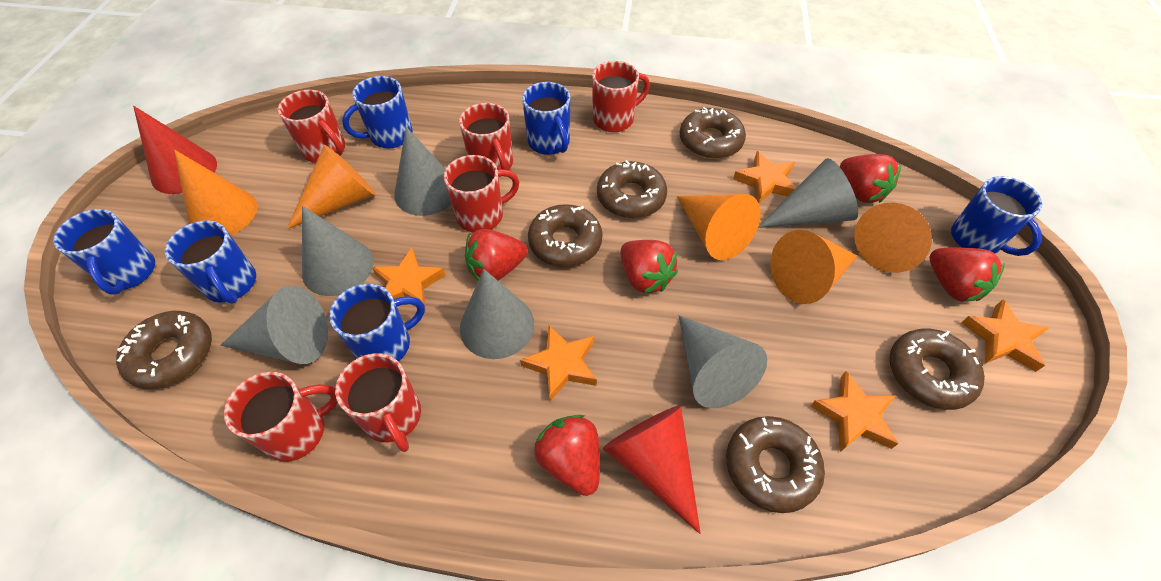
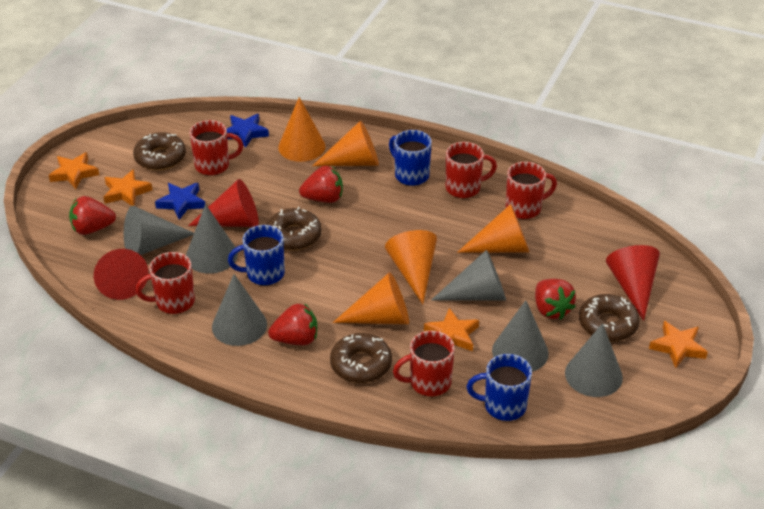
blue mug: 6 -> 3
blue star: 0 -> 2
brown donut: 6 -> 4
orange star: 5 -> 4
red cone: 2 -> 3
red mug: 6 -> 5
red strawberry: 5 -> 4

